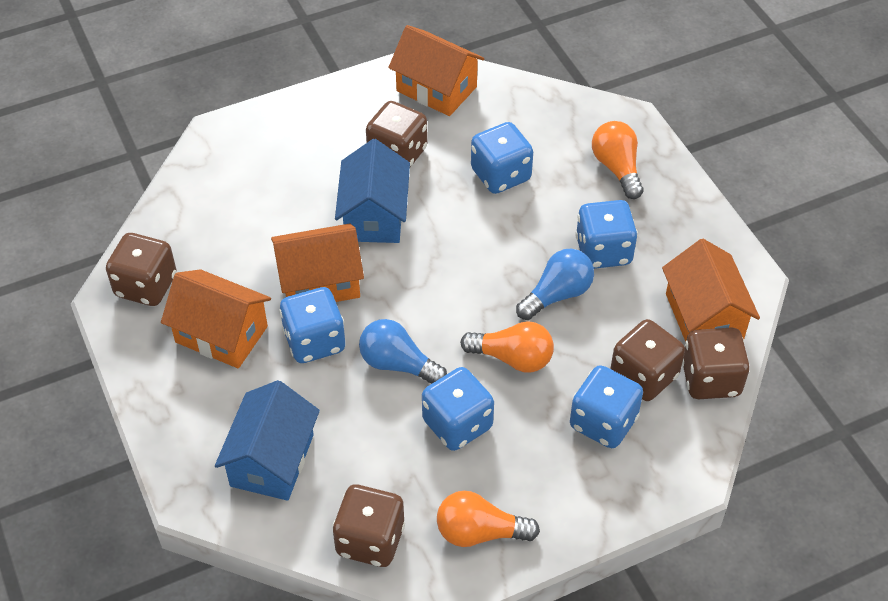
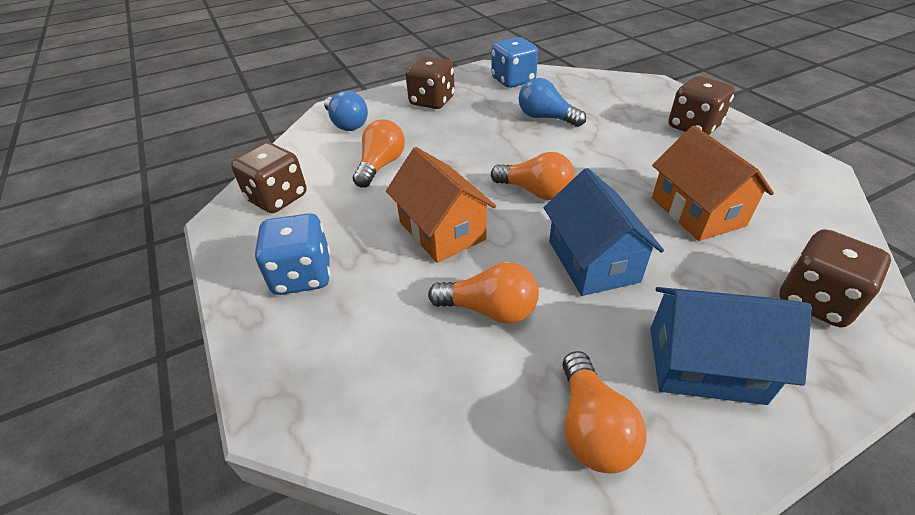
blue dice: 5 -> 2
brown dice: 5 -> 4
orange house: 4 -> 2
orange light bulb: 3 -> 4

